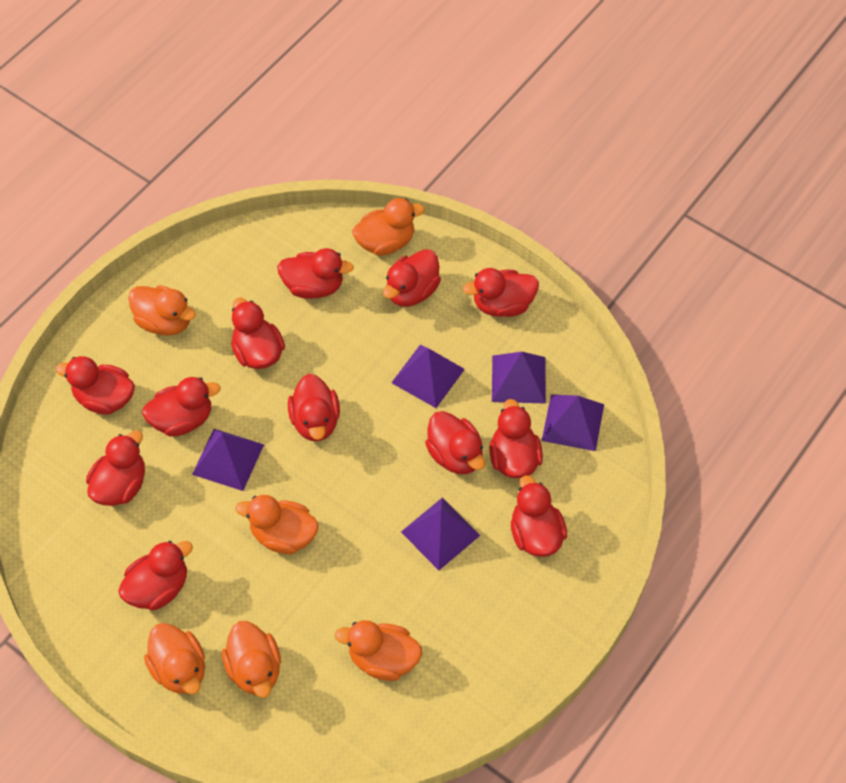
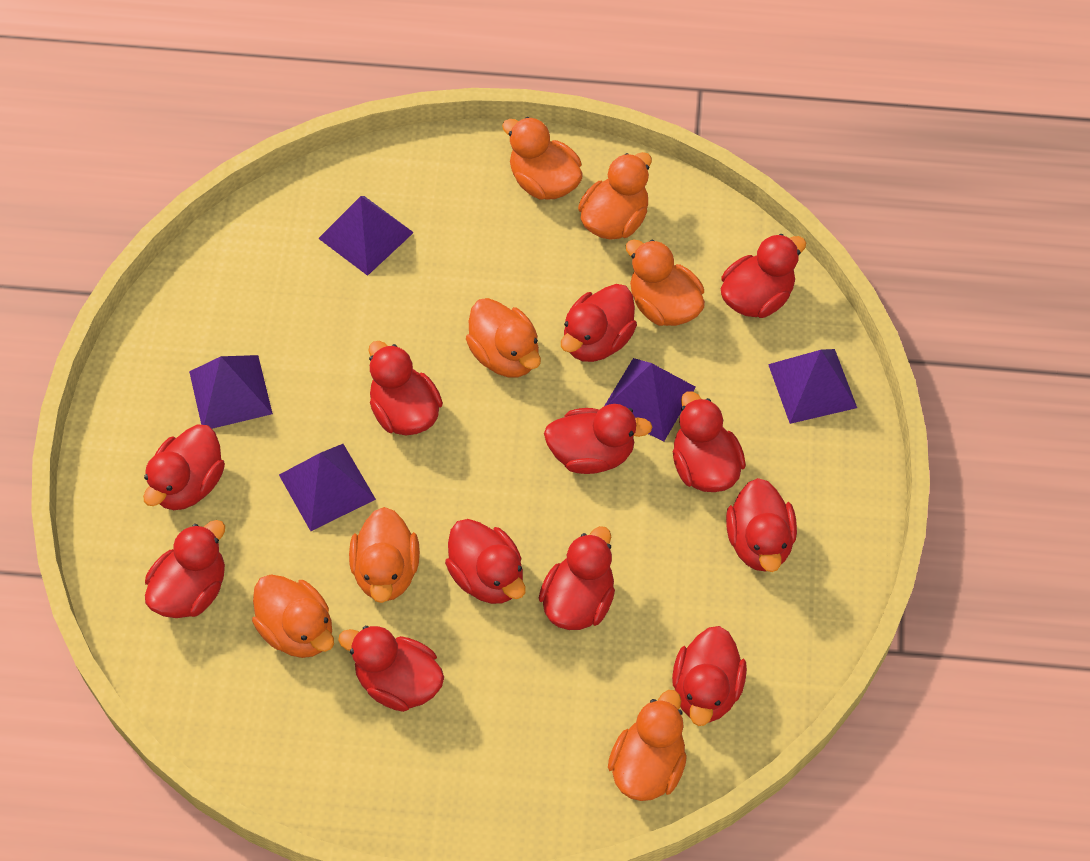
orange duck: 6 -> 7

